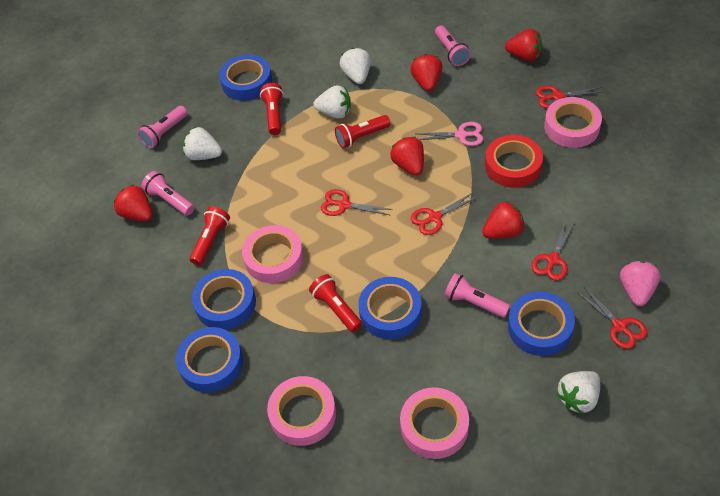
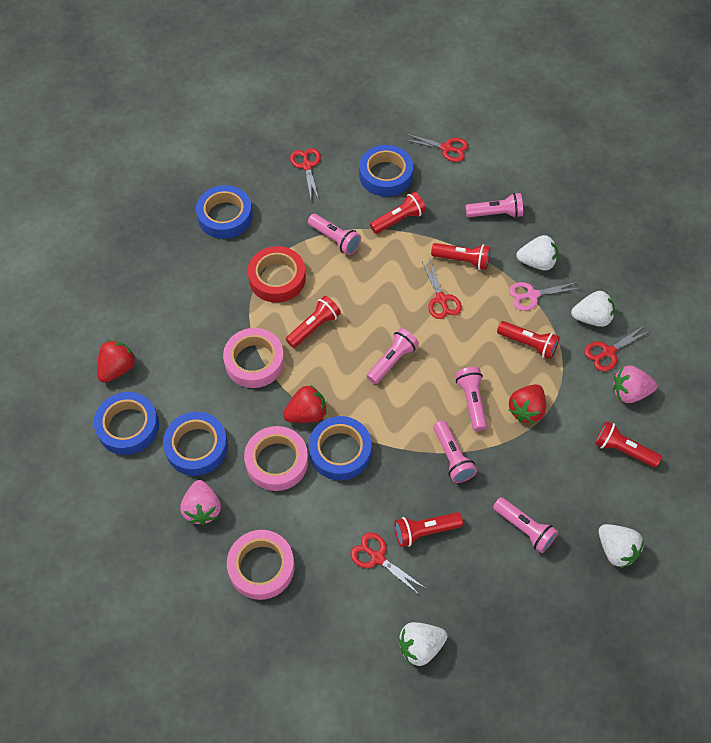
pink flashlight: 4 -> 6
pink strawberry: 1 -> 2
pink tape: 4 -> 3
red flashlight: 4 -> 6
red strawberry: 5 -> 3

